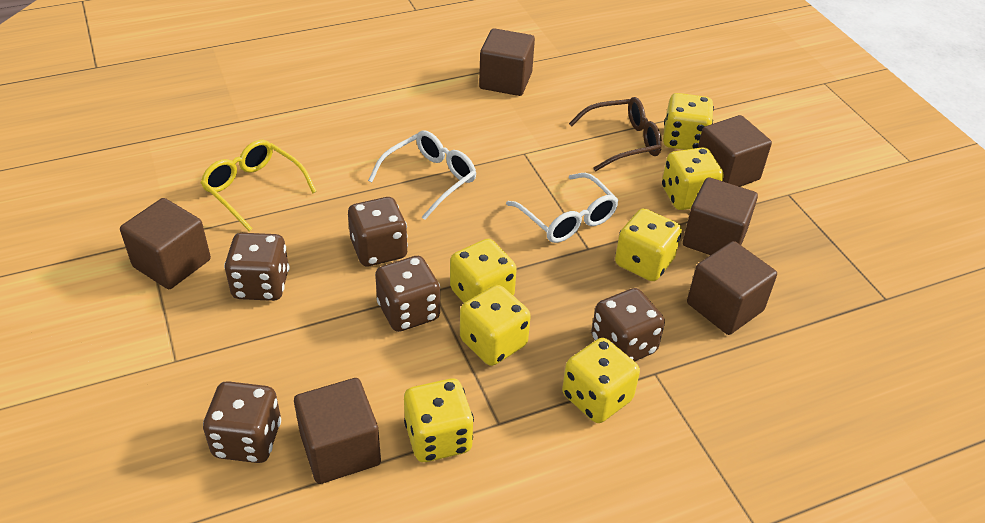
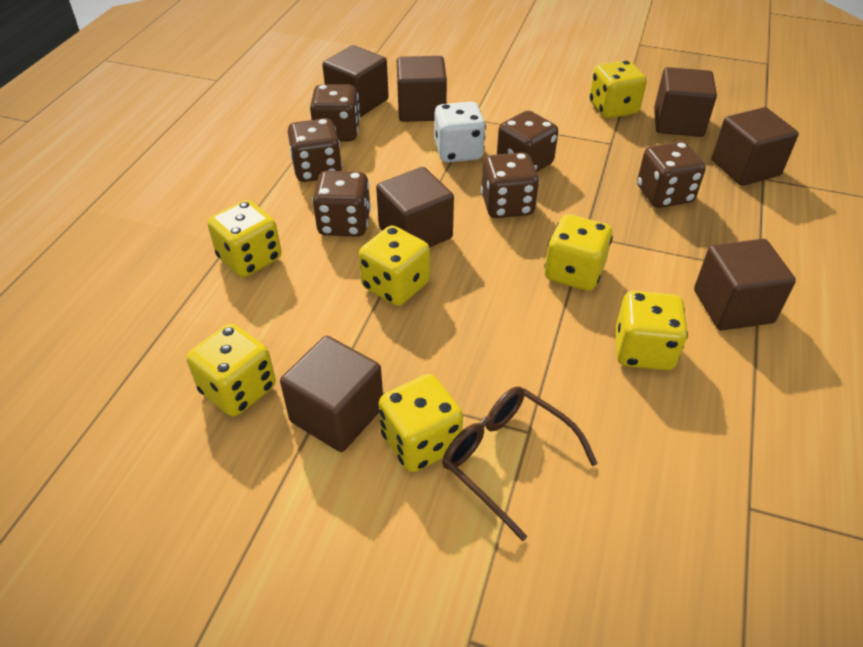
brown cube: 6 -> 7
brown dice: 5 -> 6
white dice: 0 -> 1
white glasses: 2 -> 0
yellow glasses: 1 -> 0

